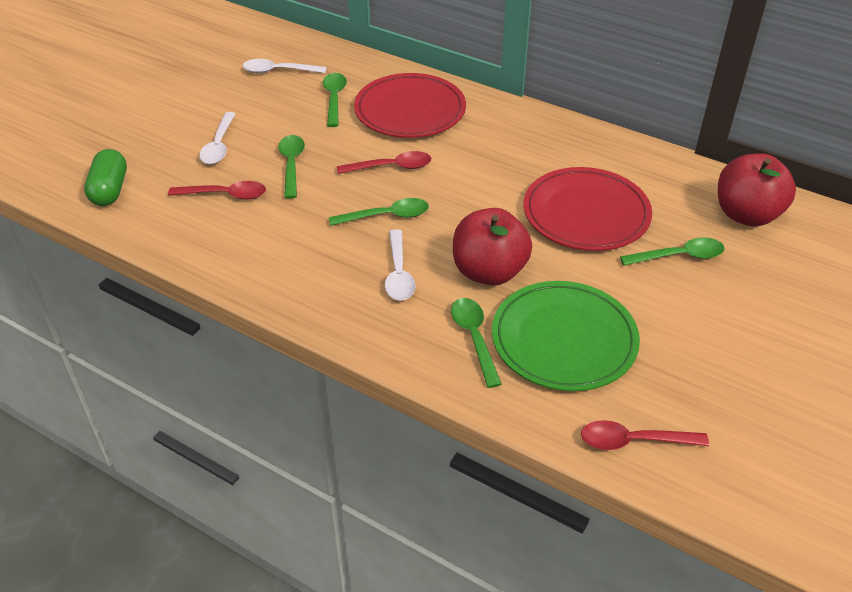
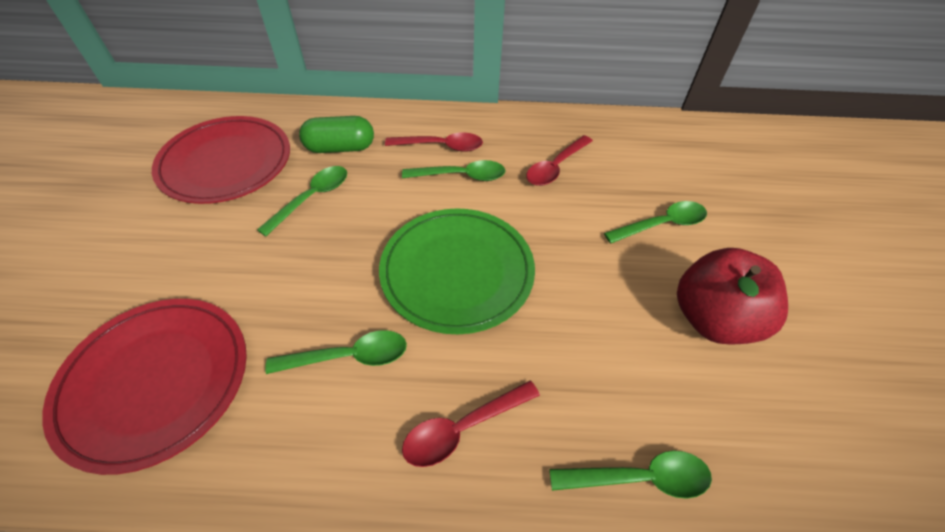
red apple: 2 -> 1
white spoon: 3 -> 0

